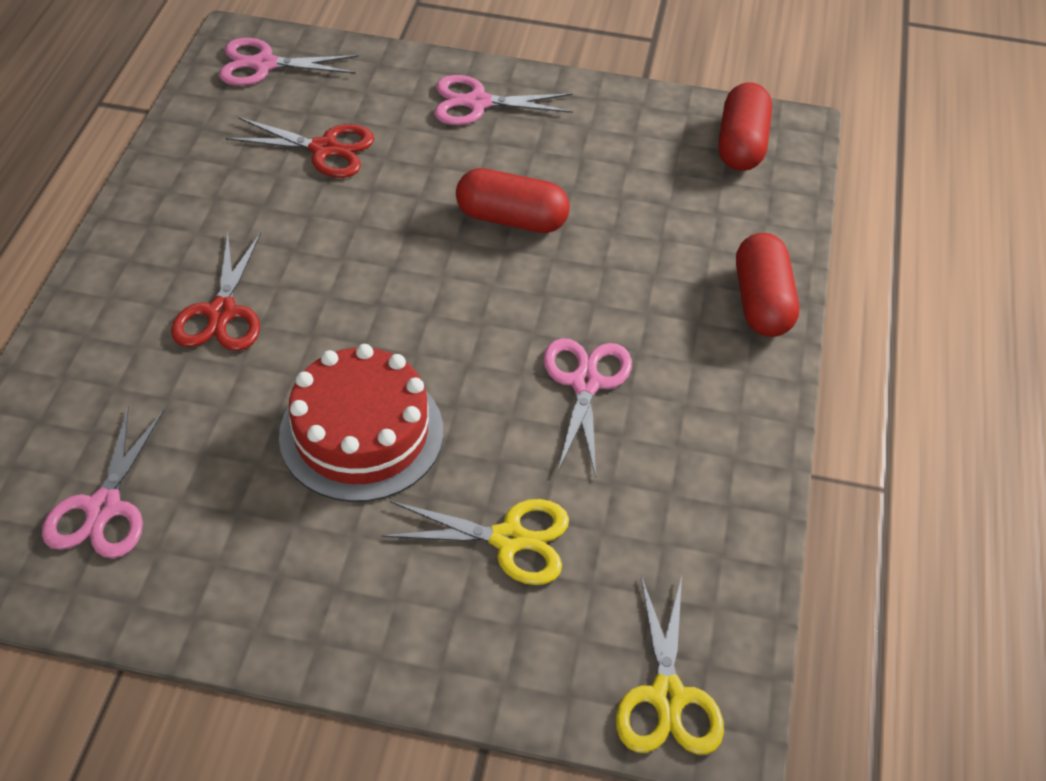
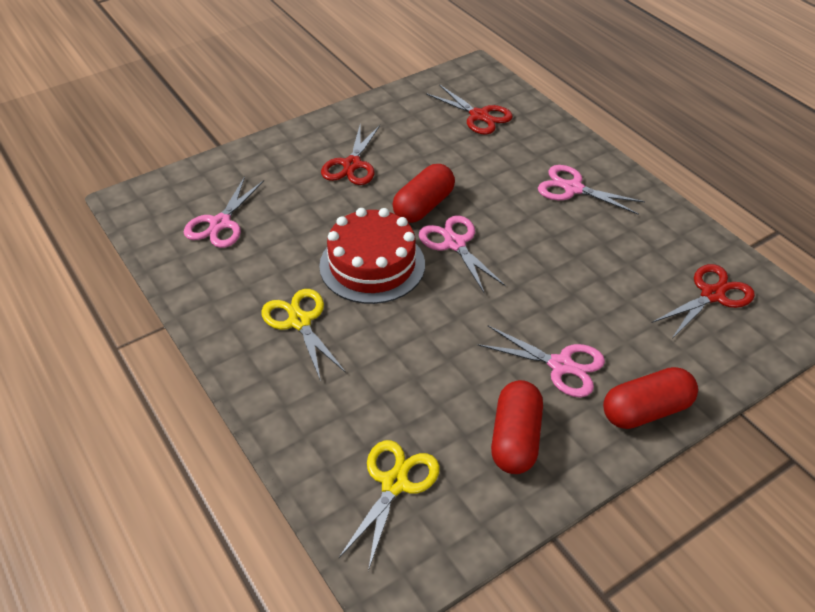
red scissors: 2 -> 3

